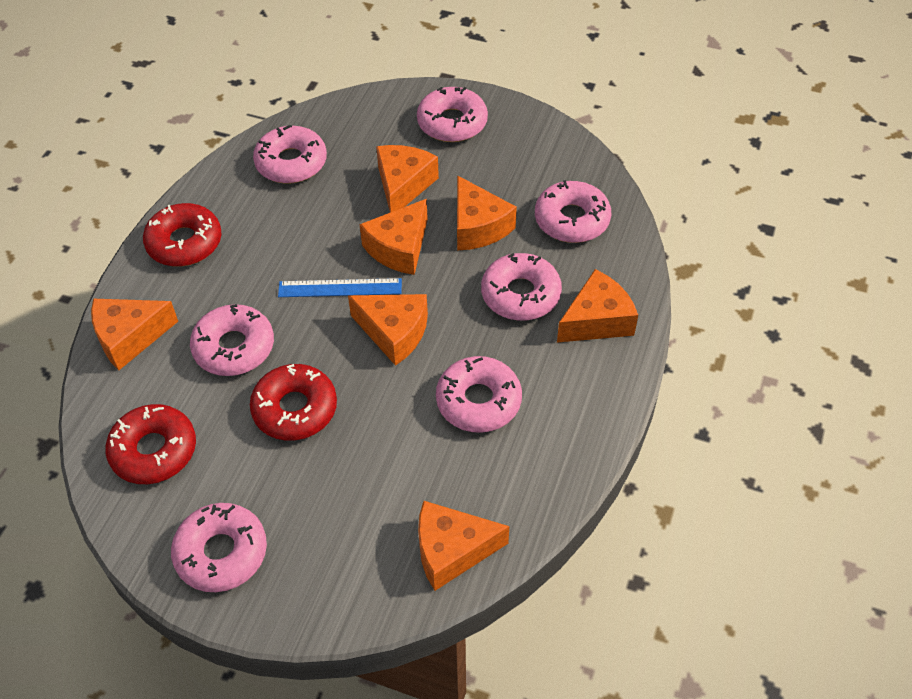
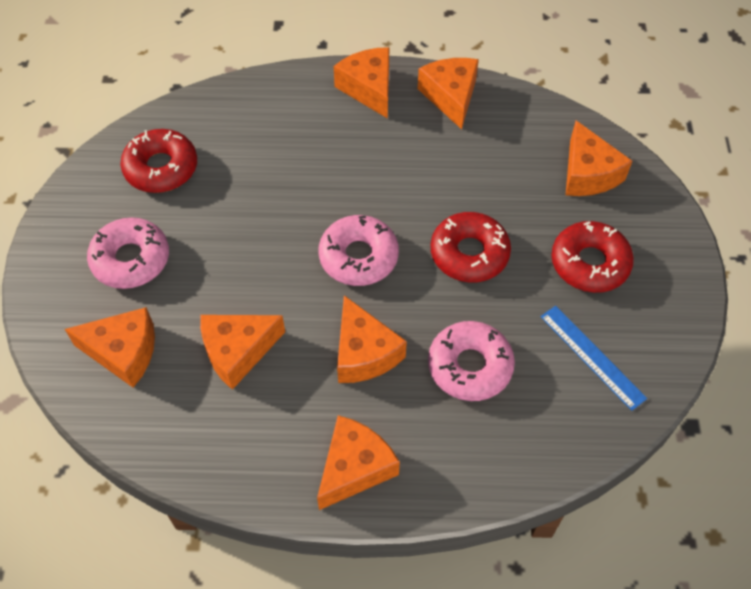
pink donut: 7 -> 3

